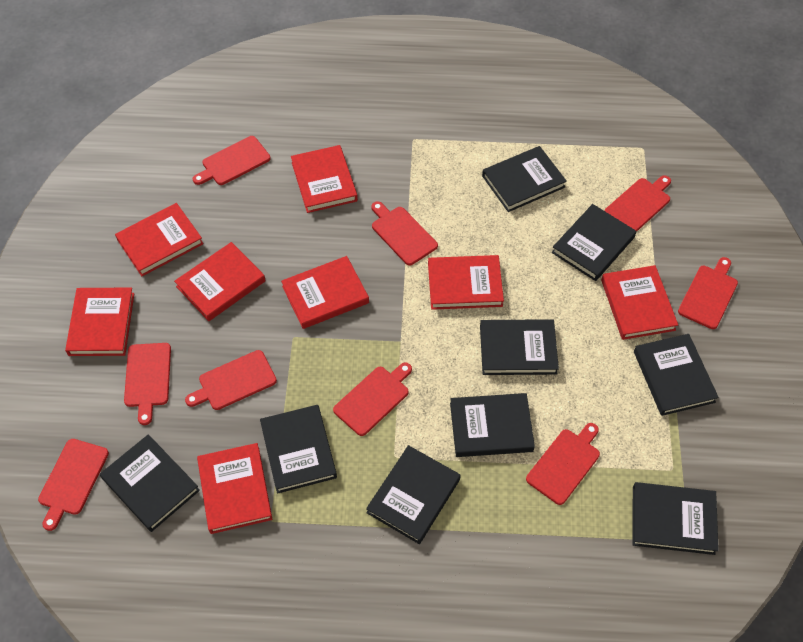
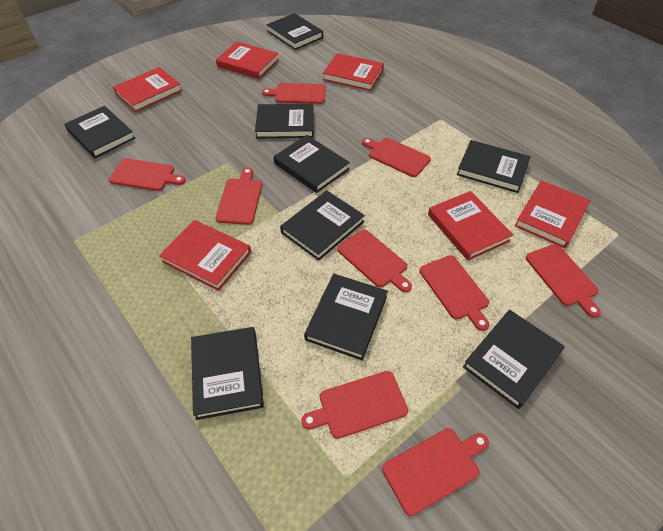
red book: 8 -> 6

